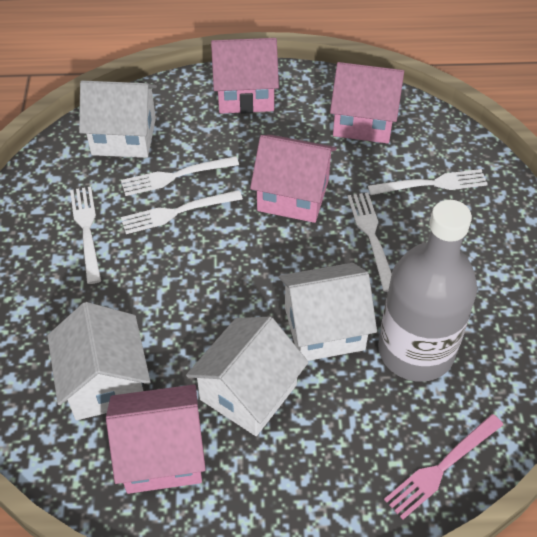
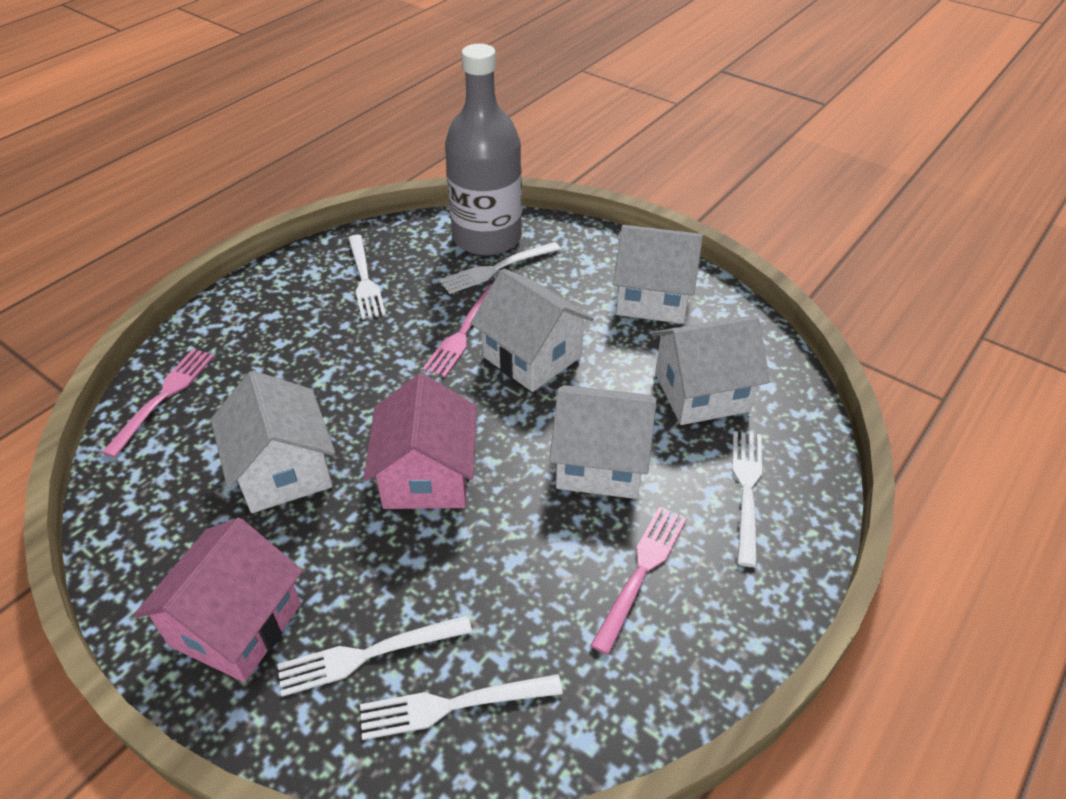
pink fork: 1 -> 3
pink house: 4 -> 2
white house: 4 -> 5

